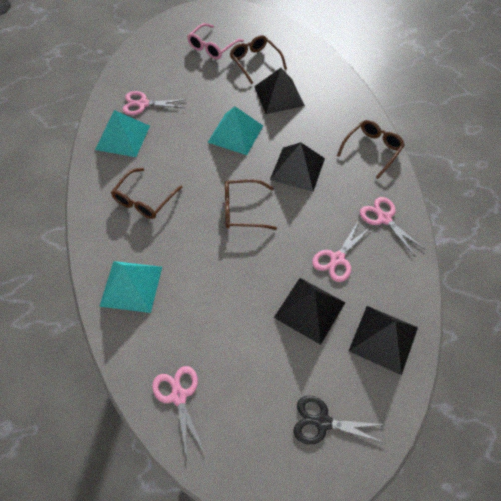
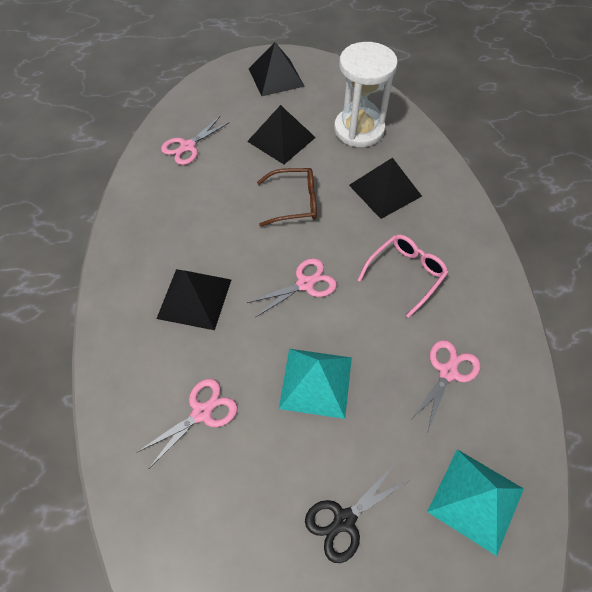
brown glasses: 4 -> 1
turquoise pyramid: 3 -> 2
white hourglass: 0 -> 1

